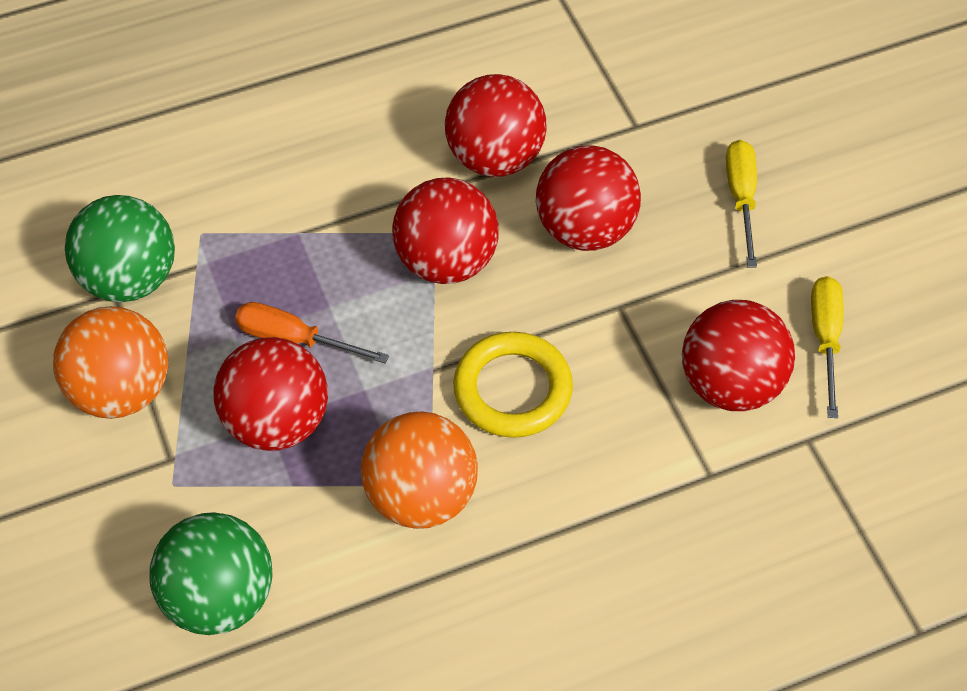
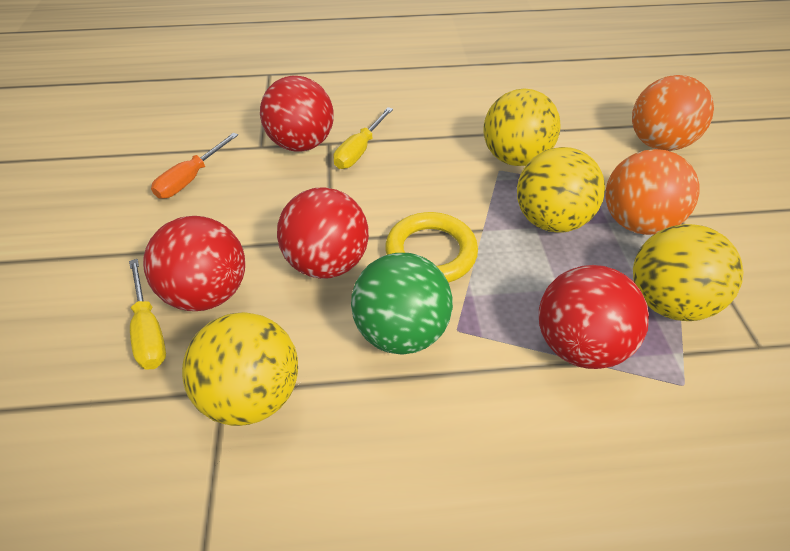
green ball: 2 -> 1
red ball: 5 -> 4
yellow ball: 0 -> 4

